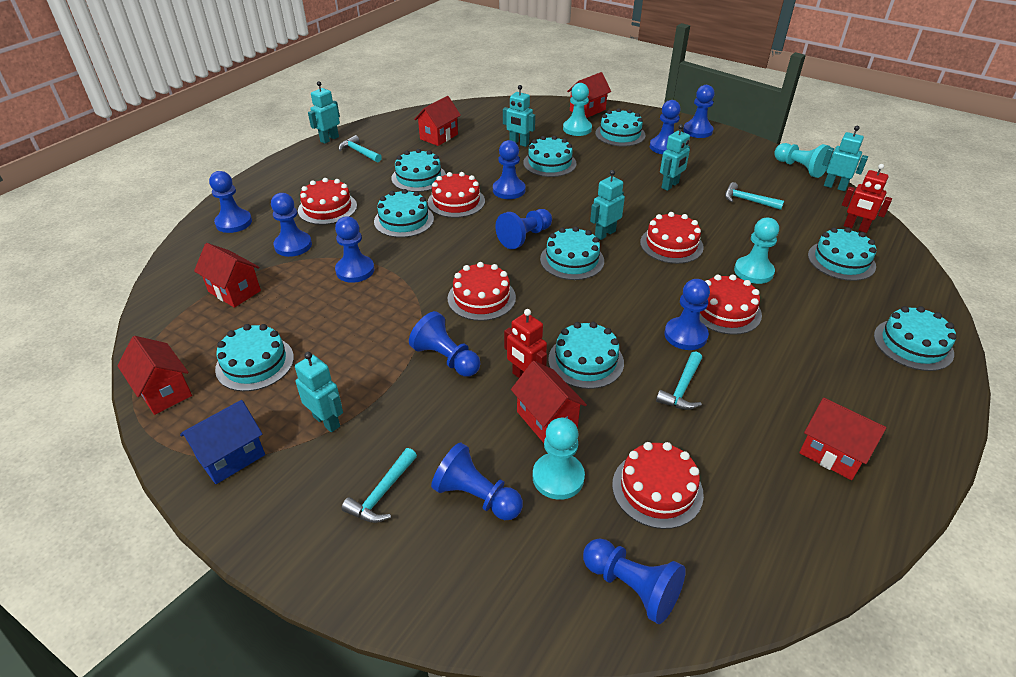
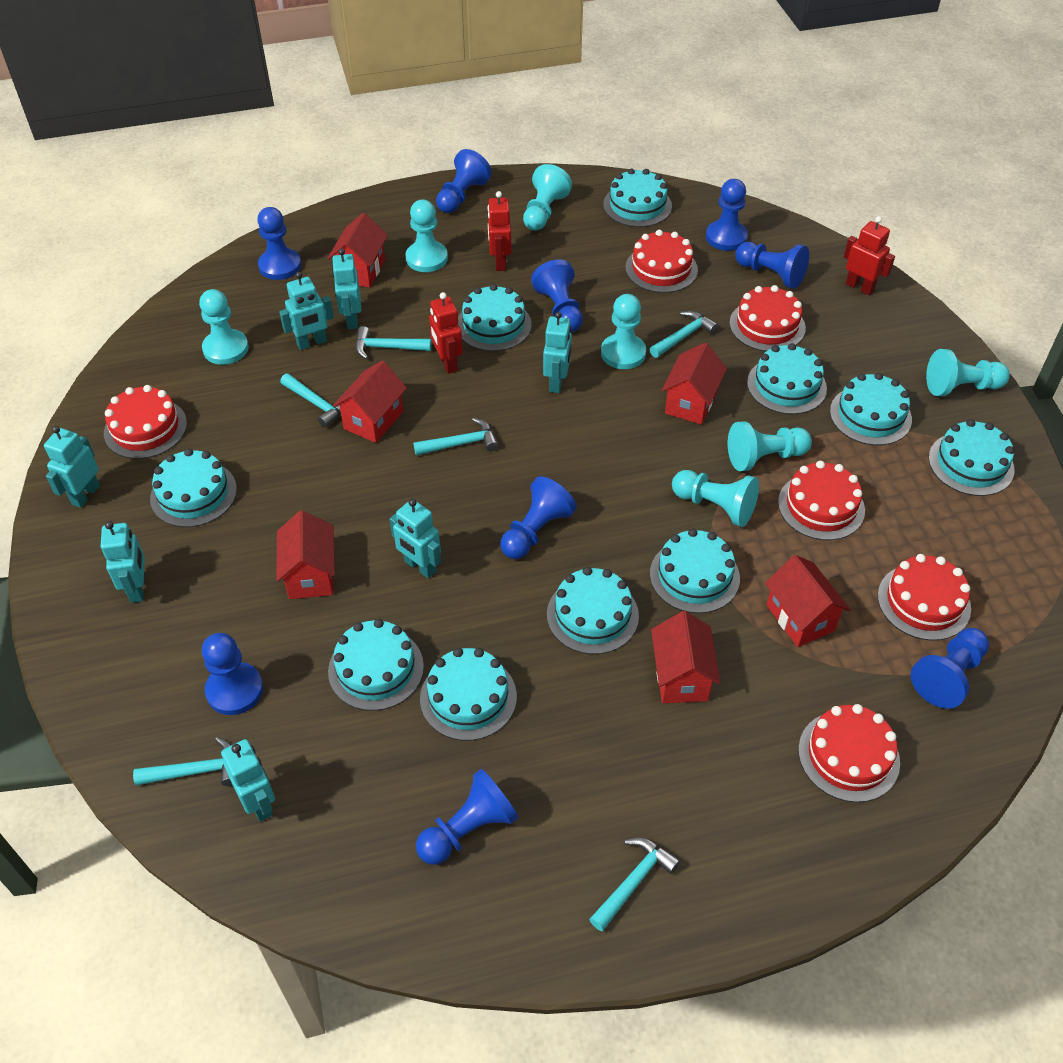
blue house: 1 -> 0
blue pawn: 11 -> 9
red robot: 2 -> 3
turquoise cake: 9 -> 10
turquoise hammer: 4 -> 6
turquoise pawn: 4 -> 7
turquoise robot: 6 -> 7

